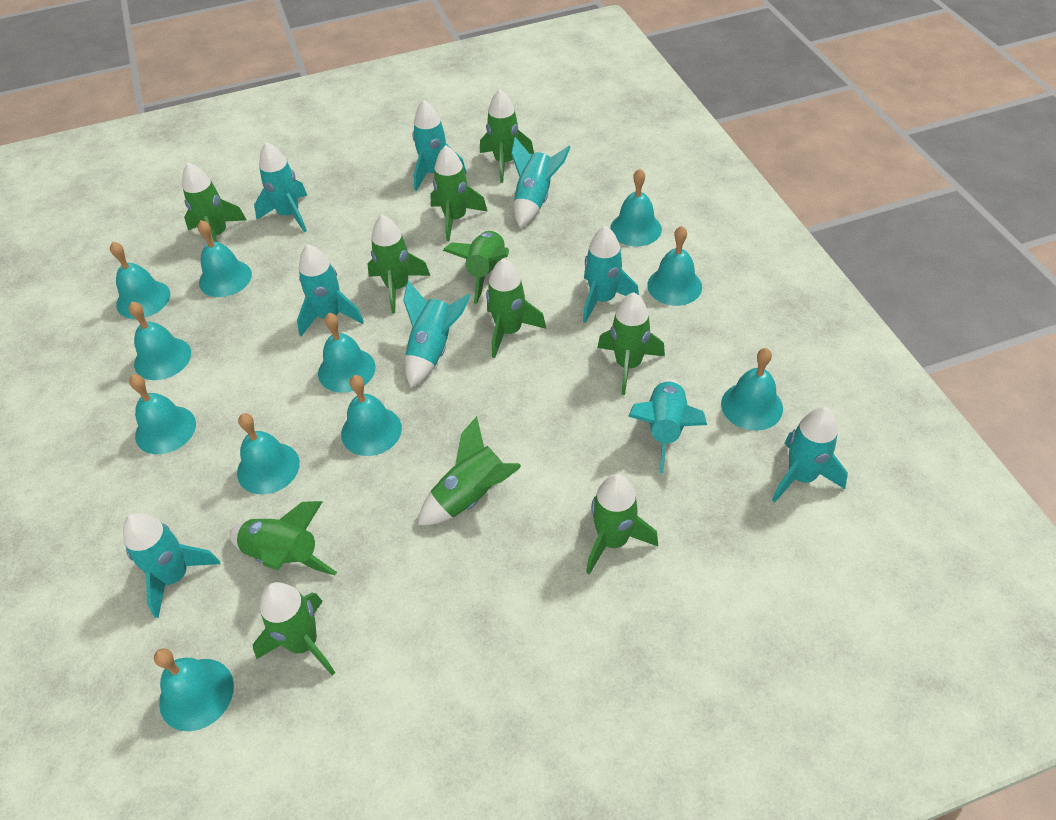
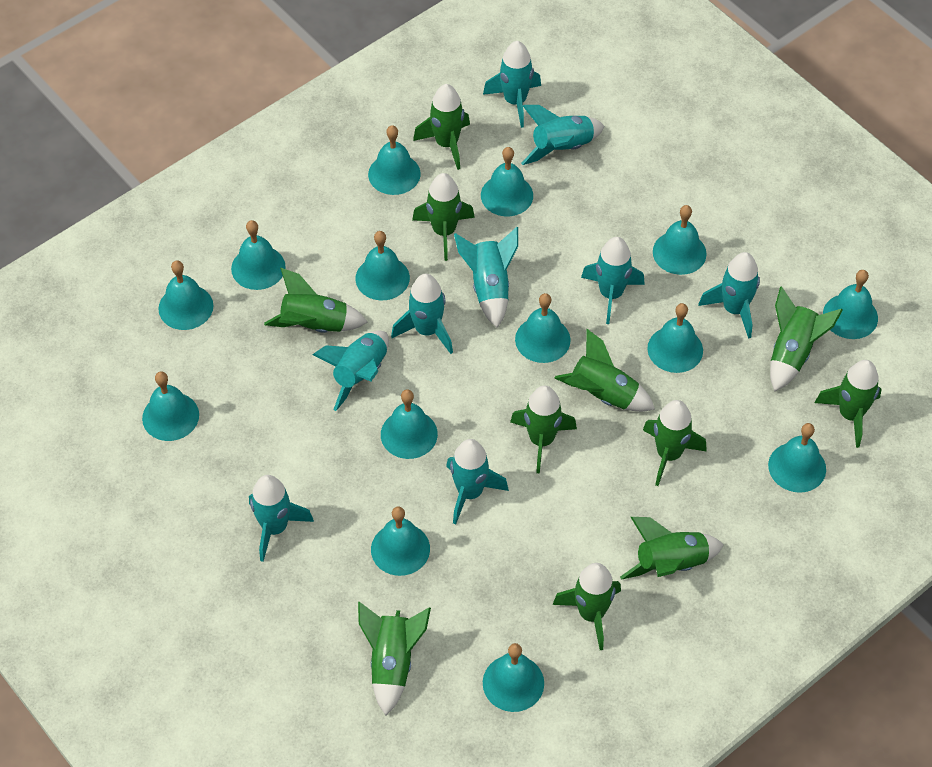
turquoise bell: 11 -> 14

